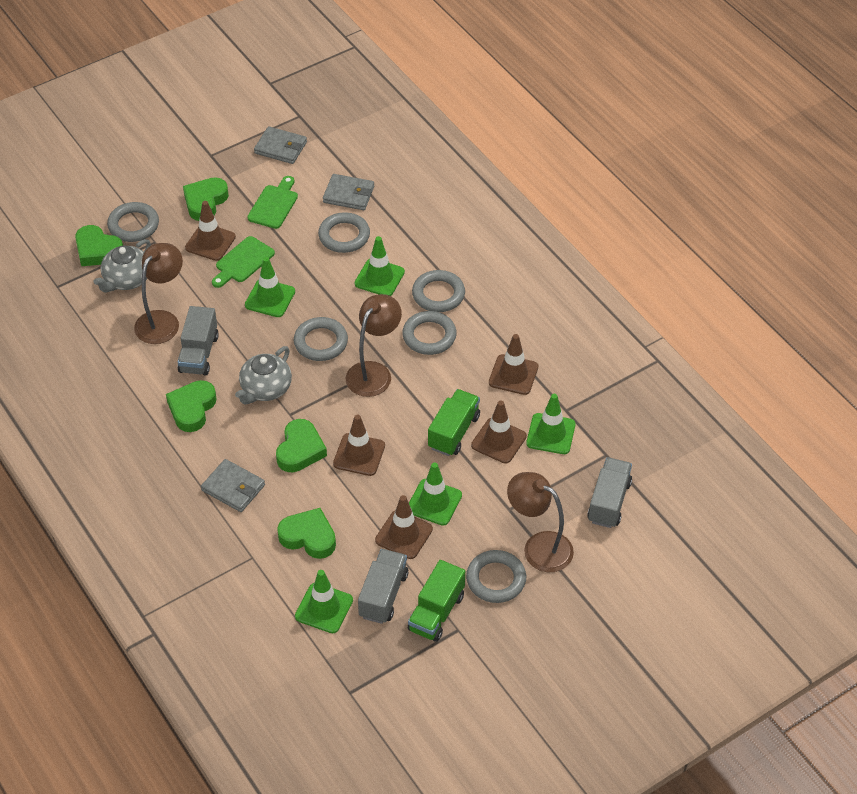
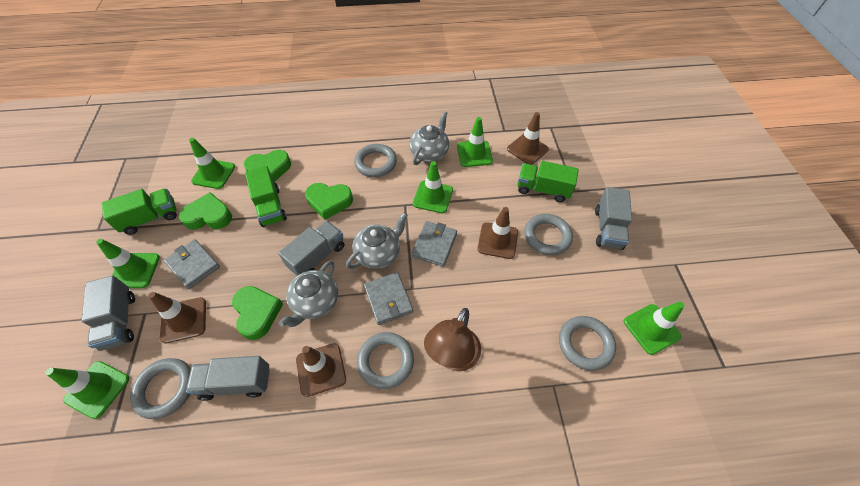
brown lamp: 3 -> 1
brown traffic cone: 5 -> 4
green cutting board: 2 -> 0
green heart: 5 -> 4
green traffic cone: 5 -> 6
green truck: 2 -> 3
grey ring: 6 -> 5
grey teapot: 2 -> 3
grey truck: 3 -> 4

